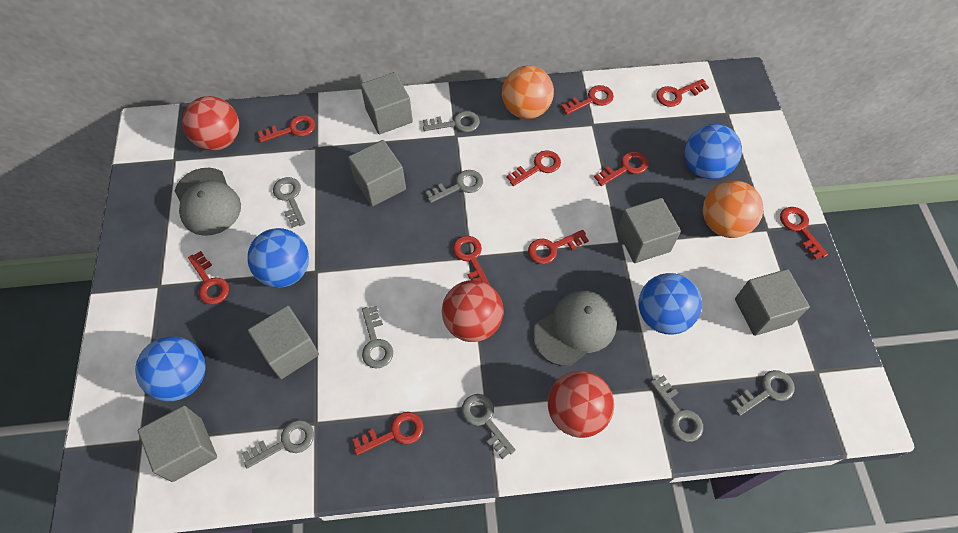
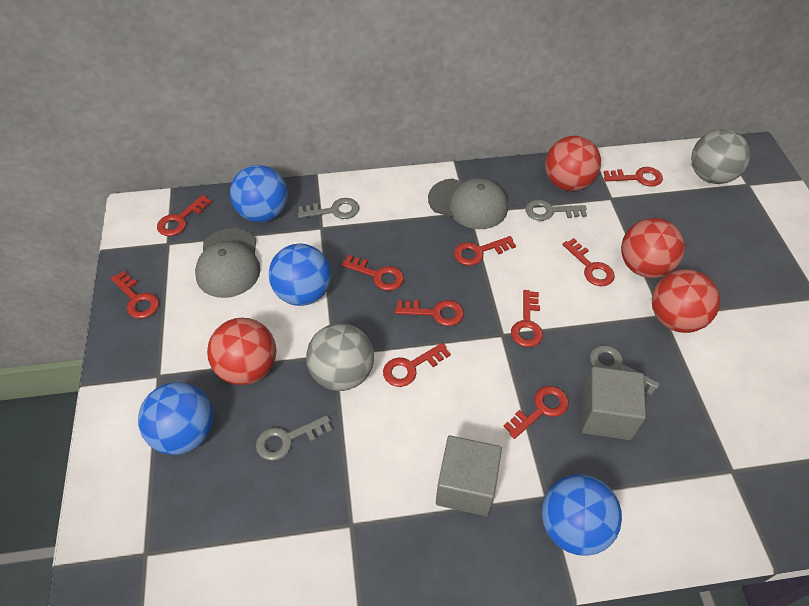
grey ball: 0 -> 2
grey cube: 6 -> 2
grey key: 8 -> 4
orange ball: 2 -> 0
red ball: 3 -> 4

